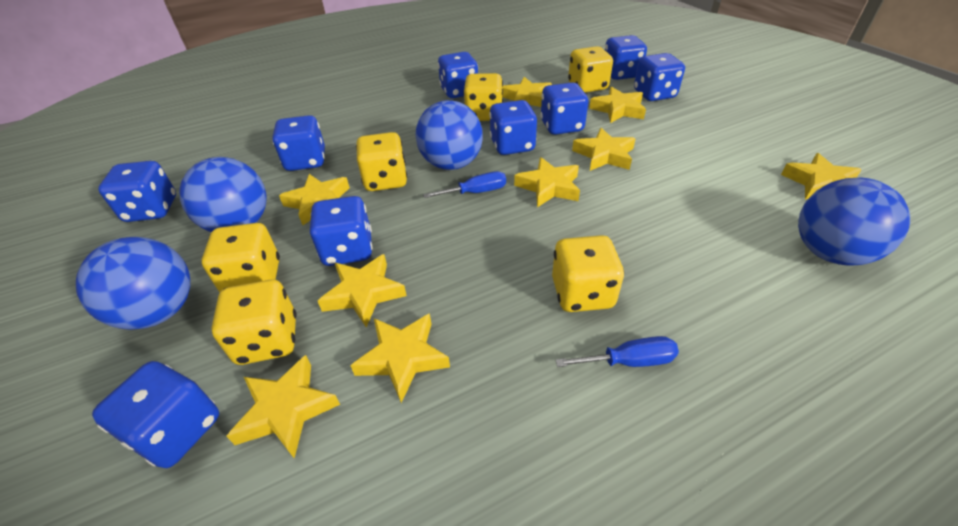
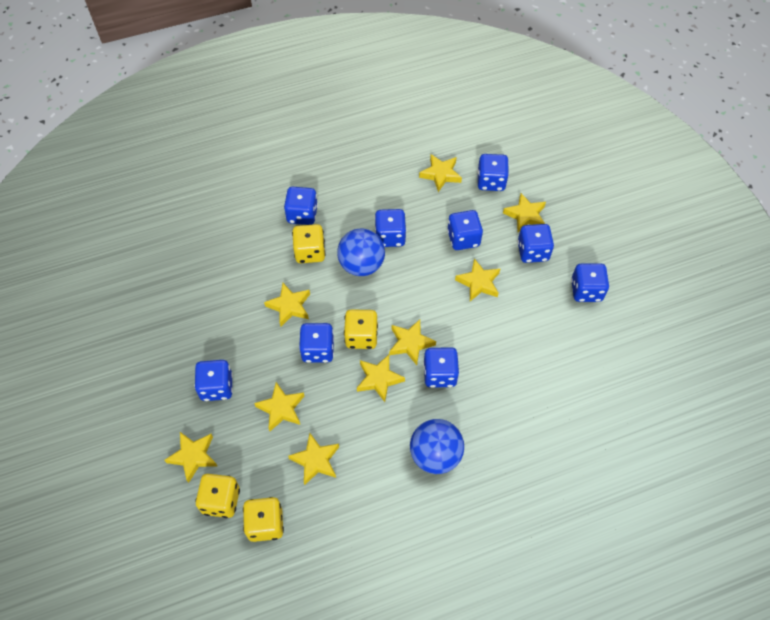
blue ball: 4 -> 2
blue screwdriver: 2 -> 0
yellow dice: 6 -> 4

